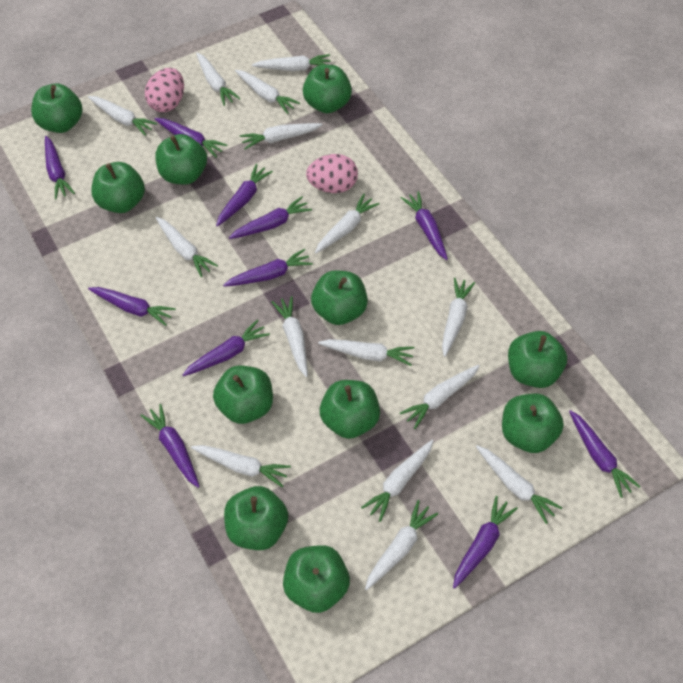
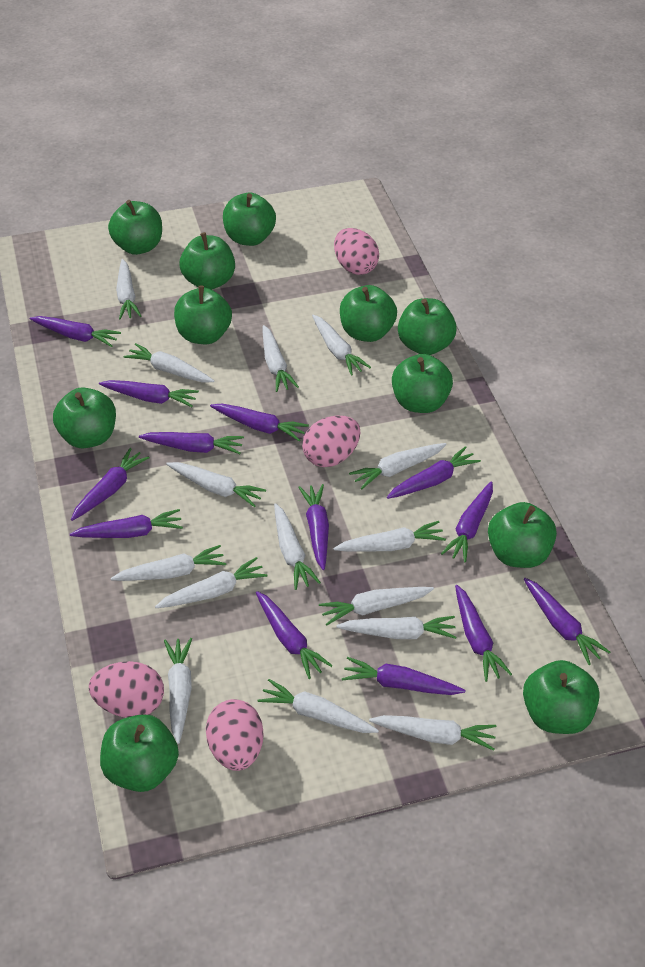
pink egg: 2 -> 4
purple carrot: 11 -> 13

